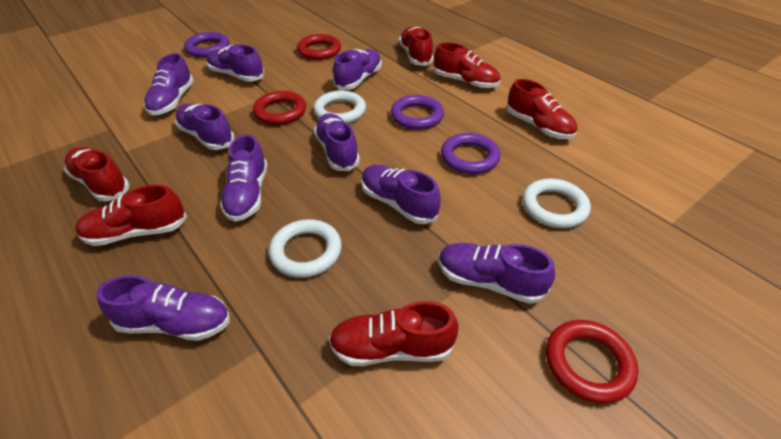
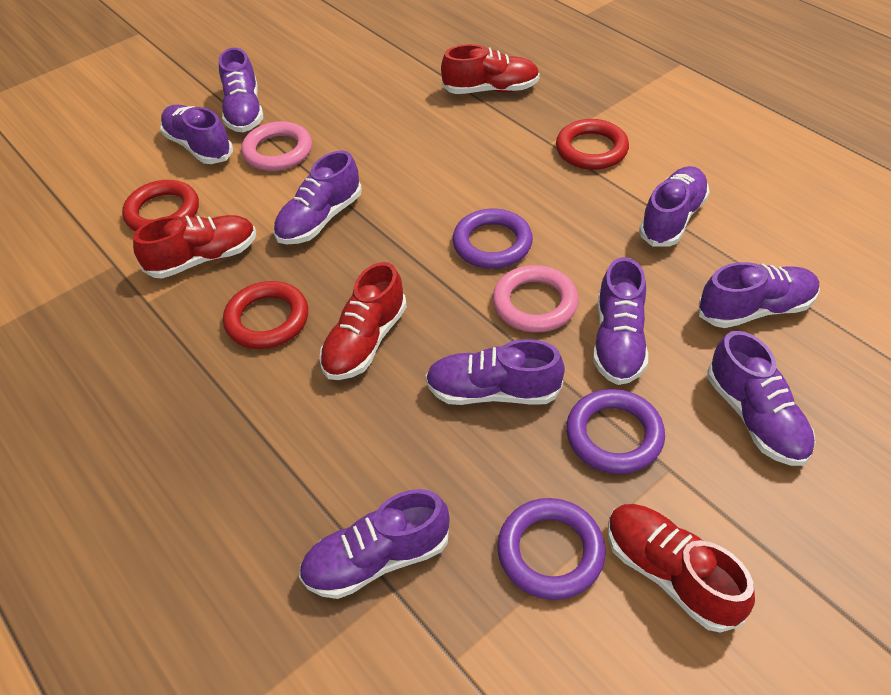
pink ring: 0 -> 2
red shoe: 6 -> 4
white ring: 3 -> 0

